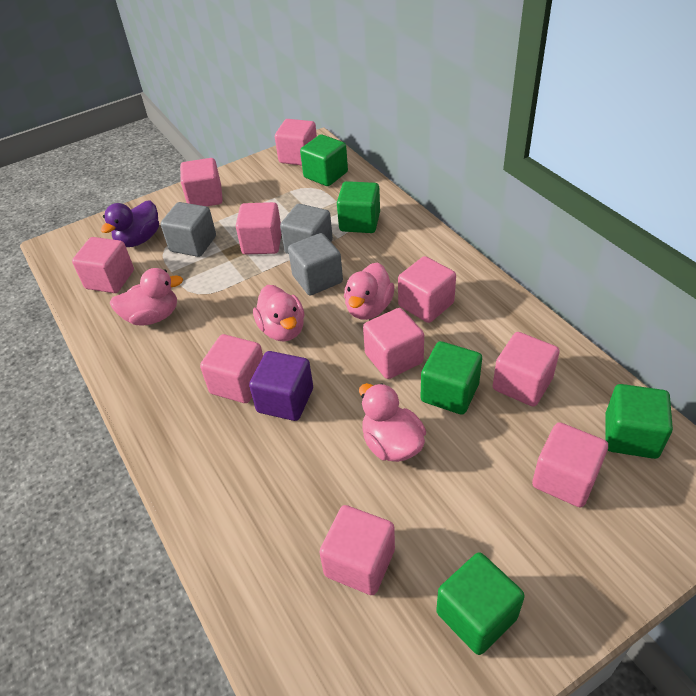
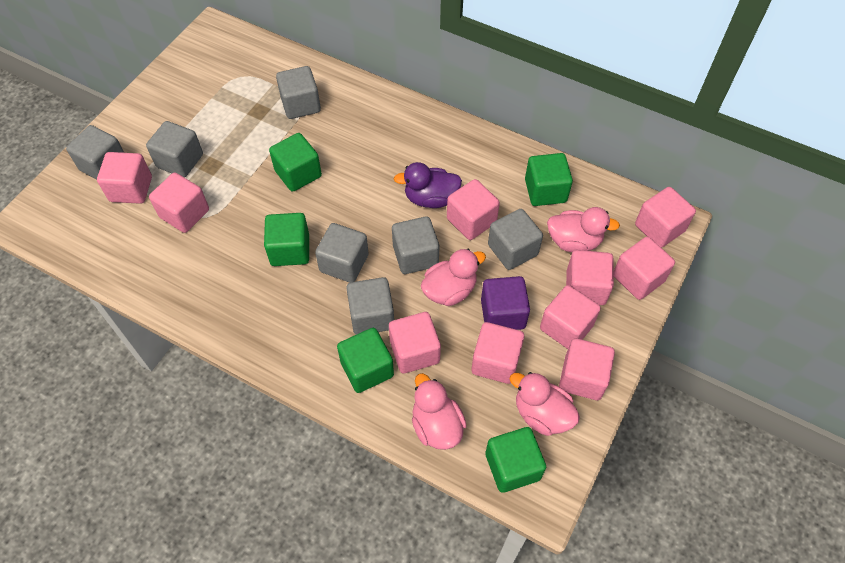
grey cube: 3 -> 7

